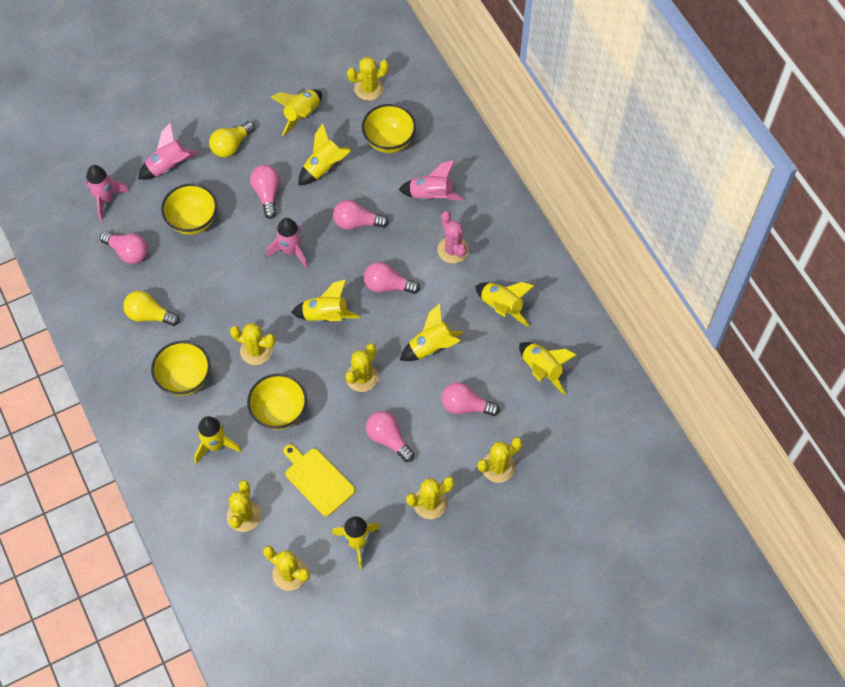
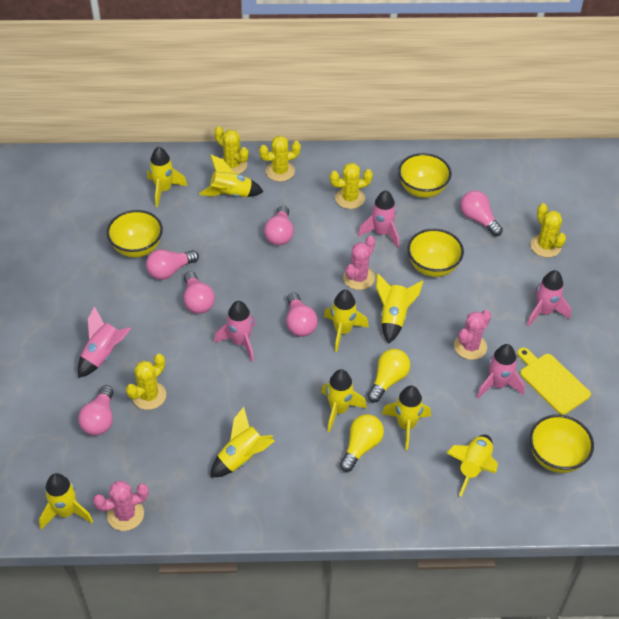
pink cactus: 1 -> 3
pink rocket: 4 -> 5
yellow cactus: 7 -> 5
yellow rocket: 8 -> 9

